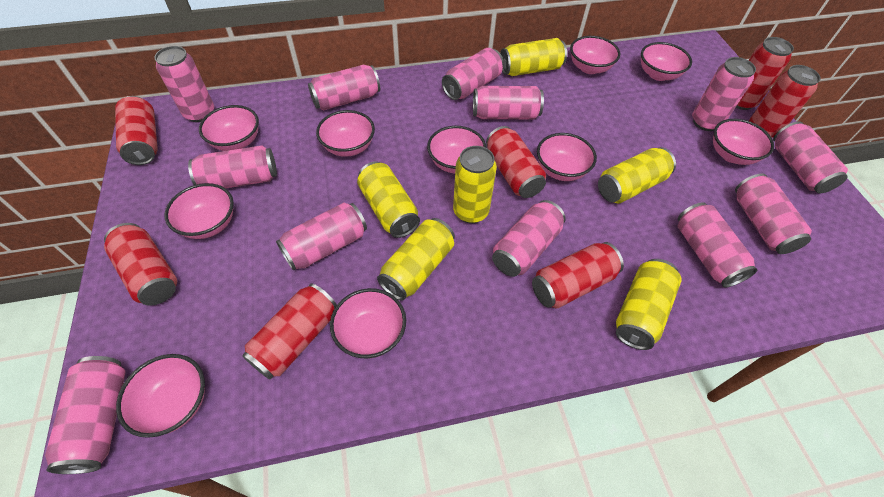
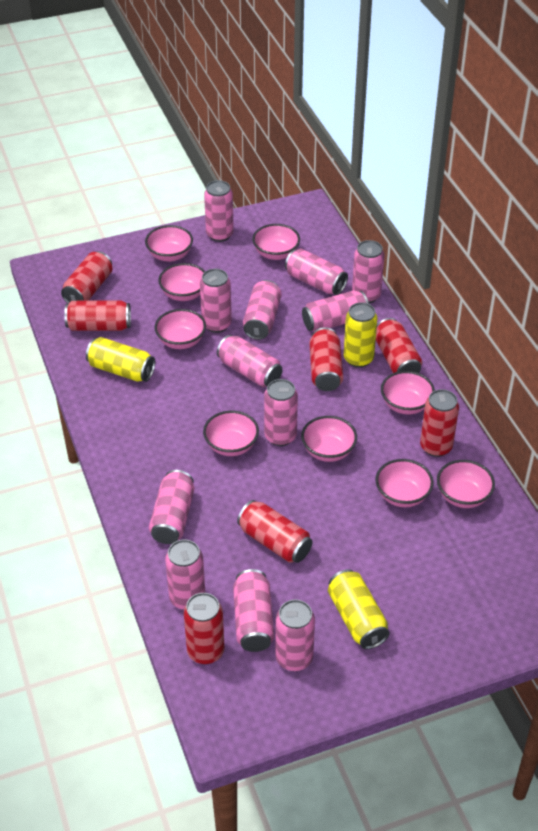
pink bowl: 10 -> 9
yellow can: 6 -> 3

